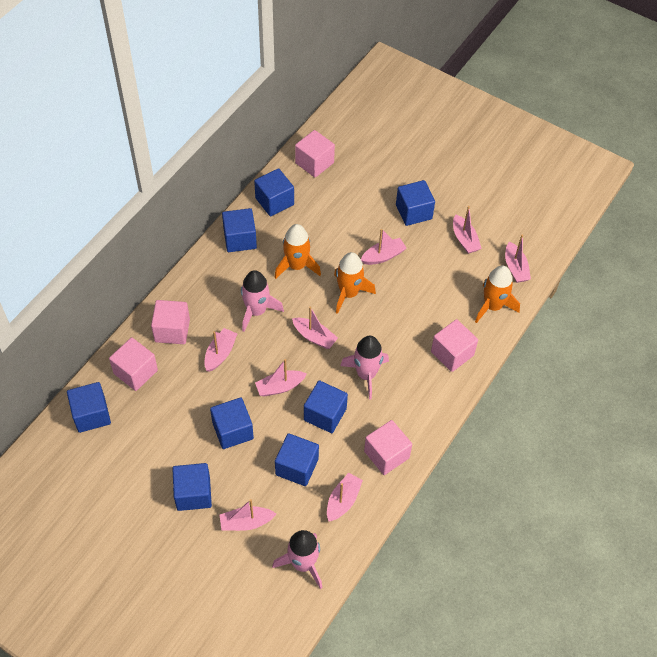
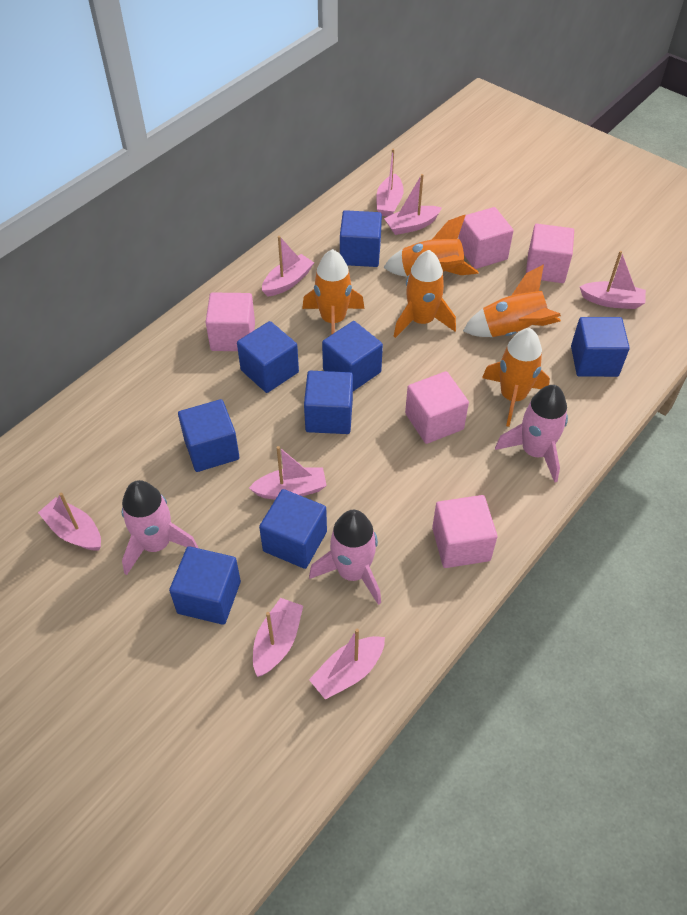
orange rocket: 3 -> 5

